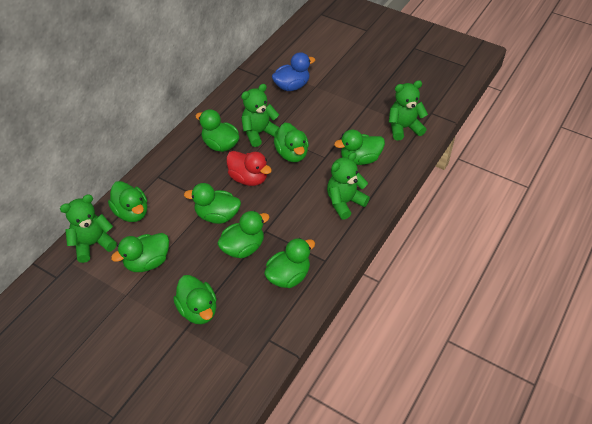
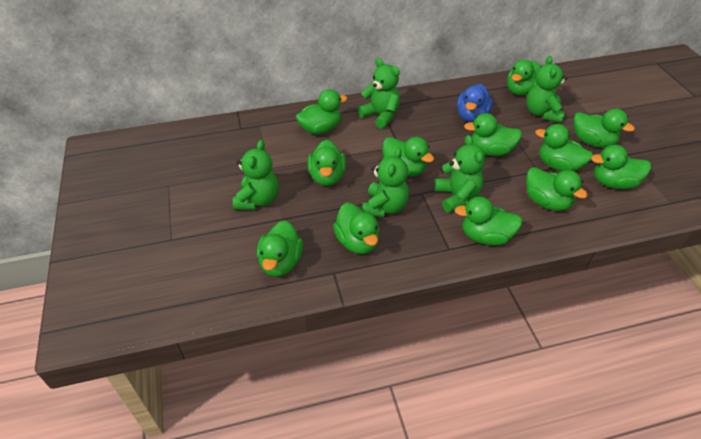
green duck: 9 -> 12
green teddy bear: 4 -> 5
red duck: 1 -> 0

